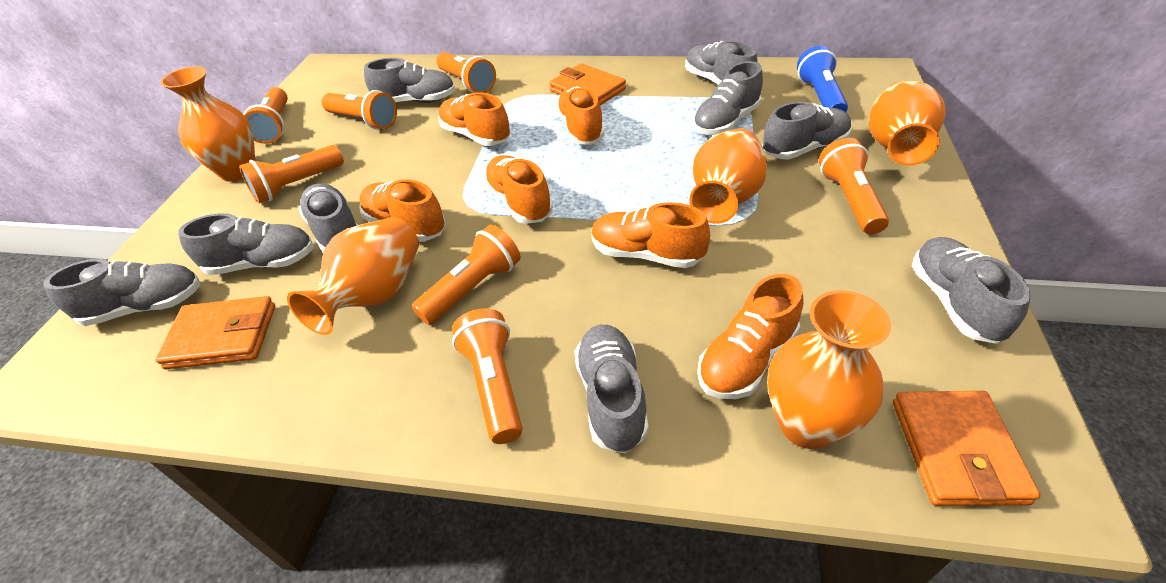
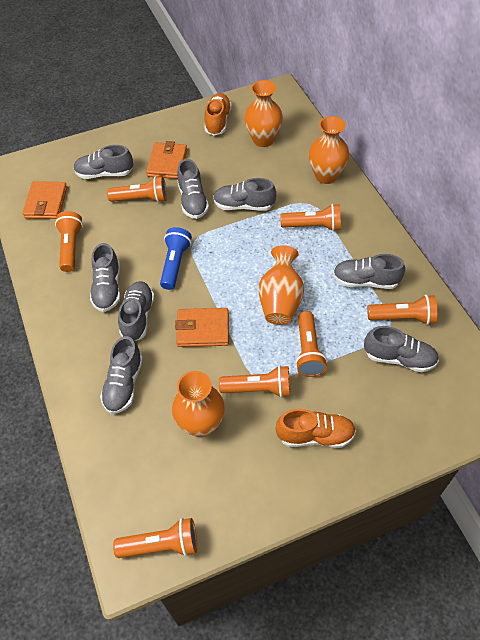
grey shoe: 9 -> 8
orange shoe: 6 -> 2
orange vase: 5 -> 4

